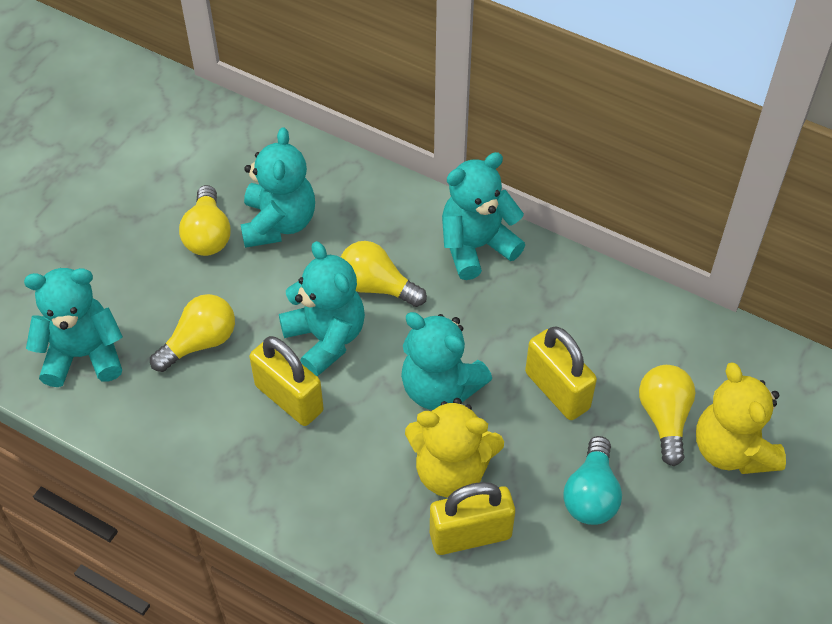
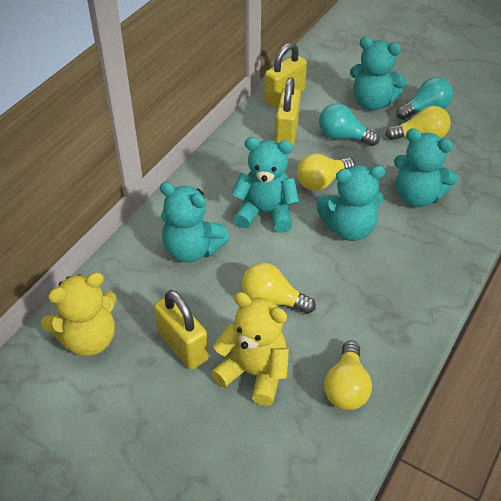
turquoise light bulb: 1 -> 2

